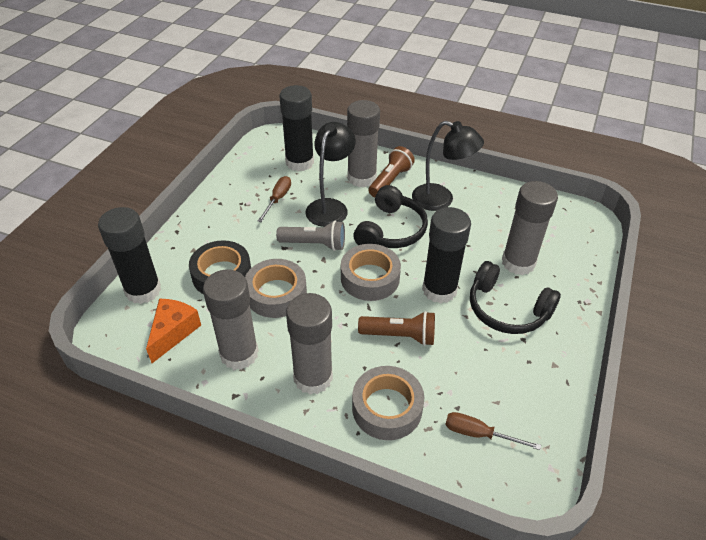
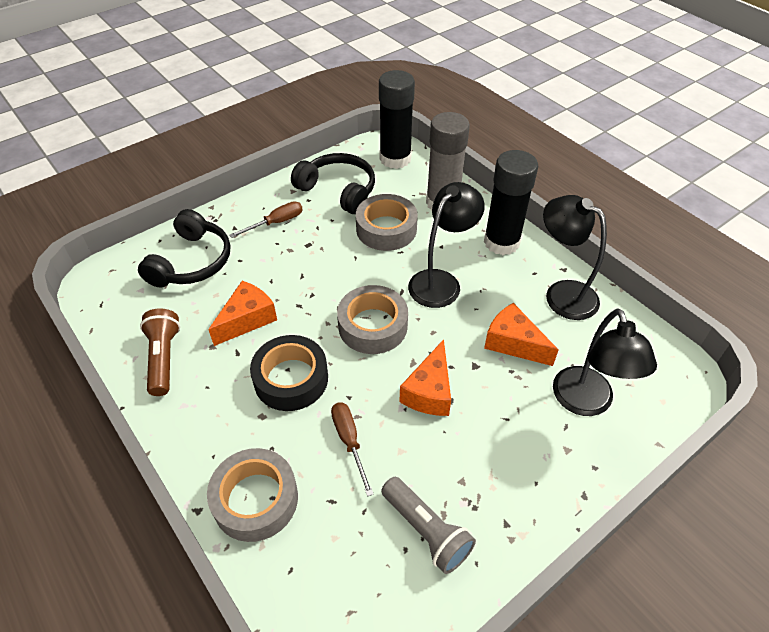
black glue stick: 3 -> 2
black lamp: 2 -> 3
brown flashlight: 2 -> 1
grey glue stick: 4 -> 1
orange cheese: 1 -> 3

